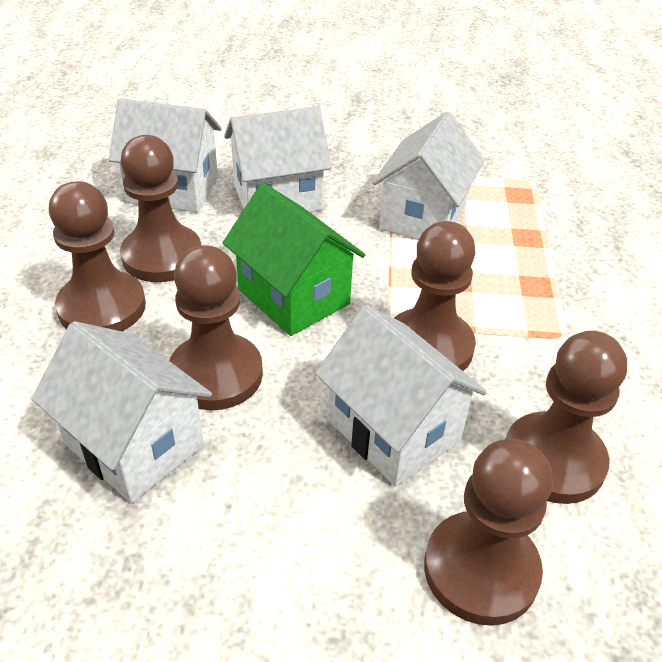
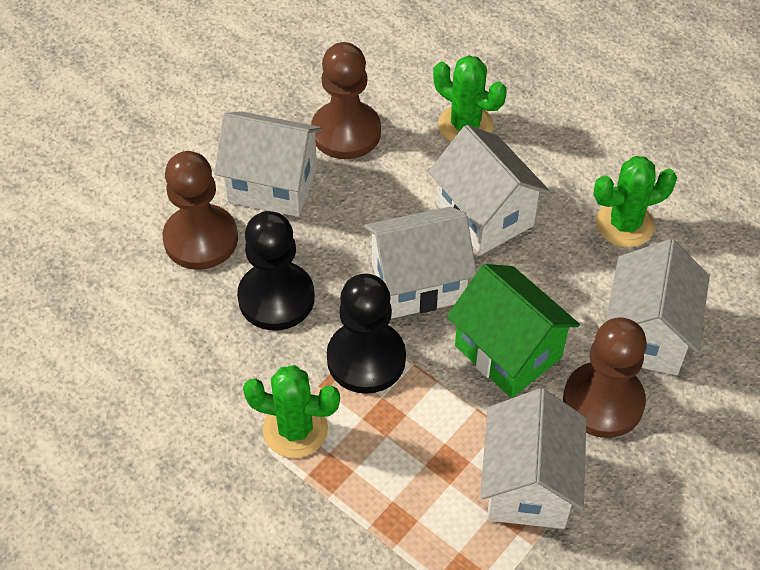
black pawn: 0 -> 2
brown pawn: 6 -> 3
green cactus: 0 -> 3

